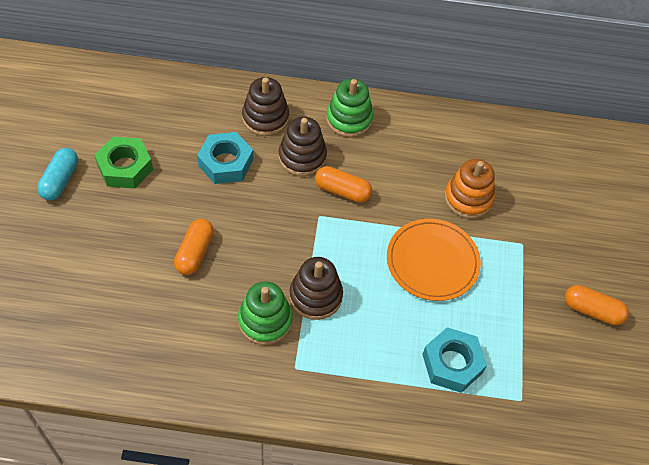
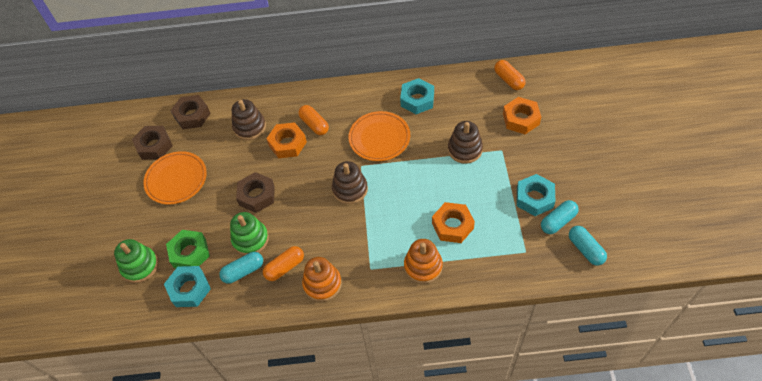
brown nut: 0 -> 3
orange nut: 0 -> 3
orange plate: 1 -> 2
orange stacking toy: 1 -> 2
turquoise capsule: 1 -> 3
turquoise nut: 2 -> 3

